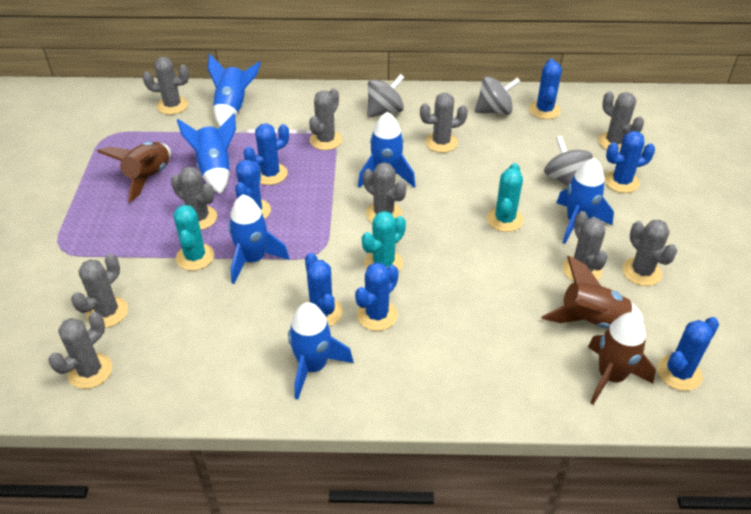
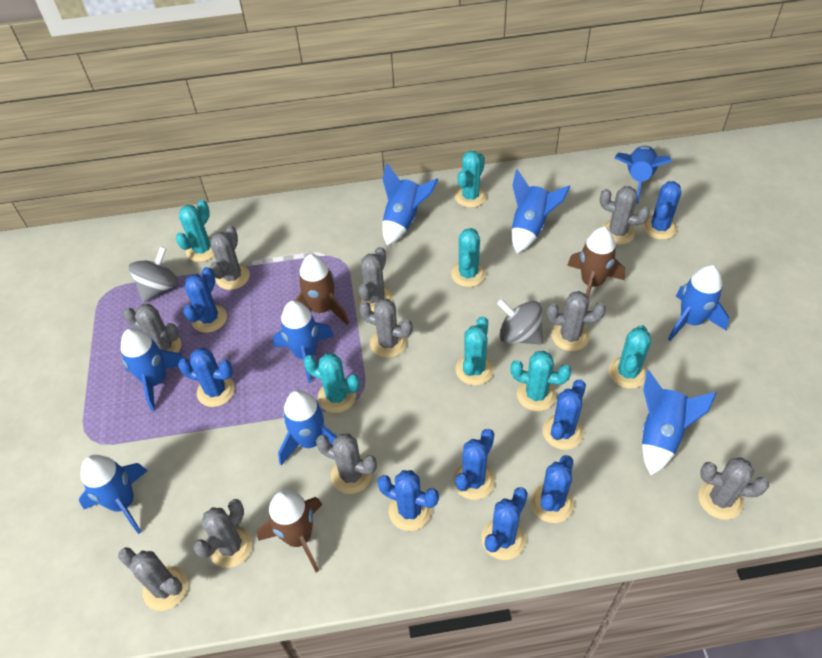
blue cactus: 7 -> 8
blue rocket: 6 -> 9
grey spinning top: 3 -> 2
turquoise cactus: 3 -> 7

